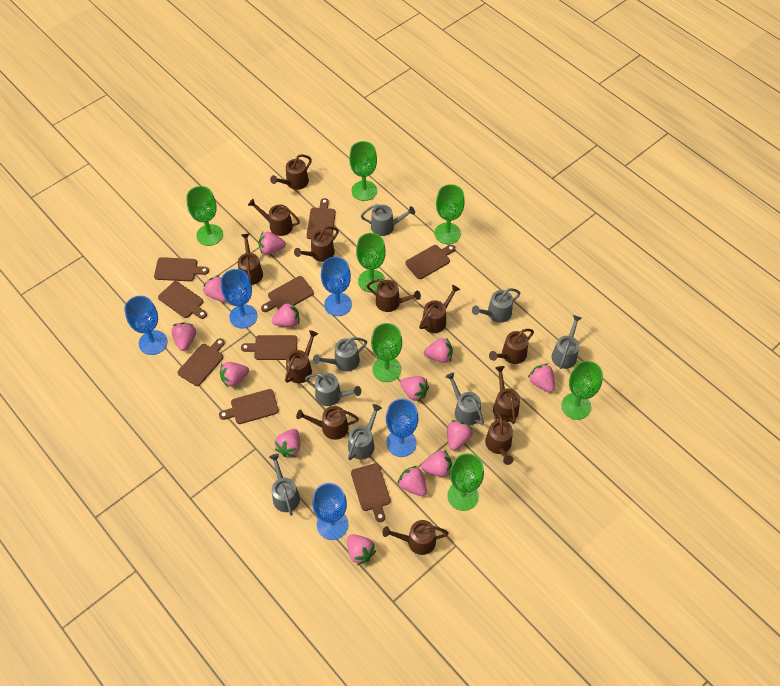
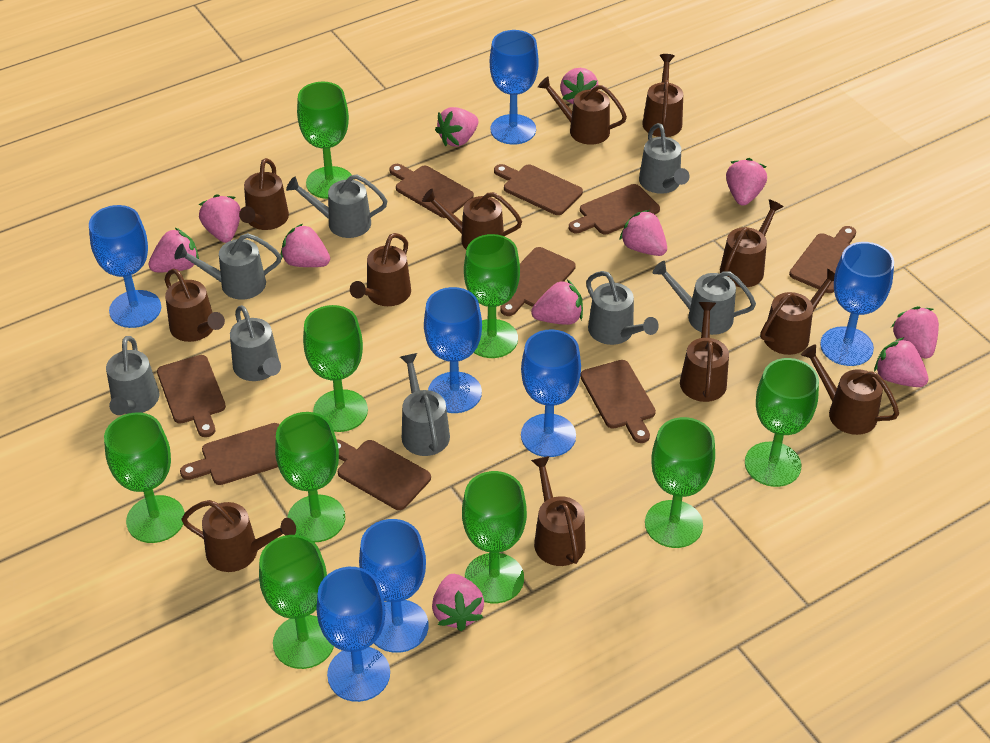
blue goblet: 5 -> 7
green goblet: 7 -> 9
pink strawberry: 13 -> 11

